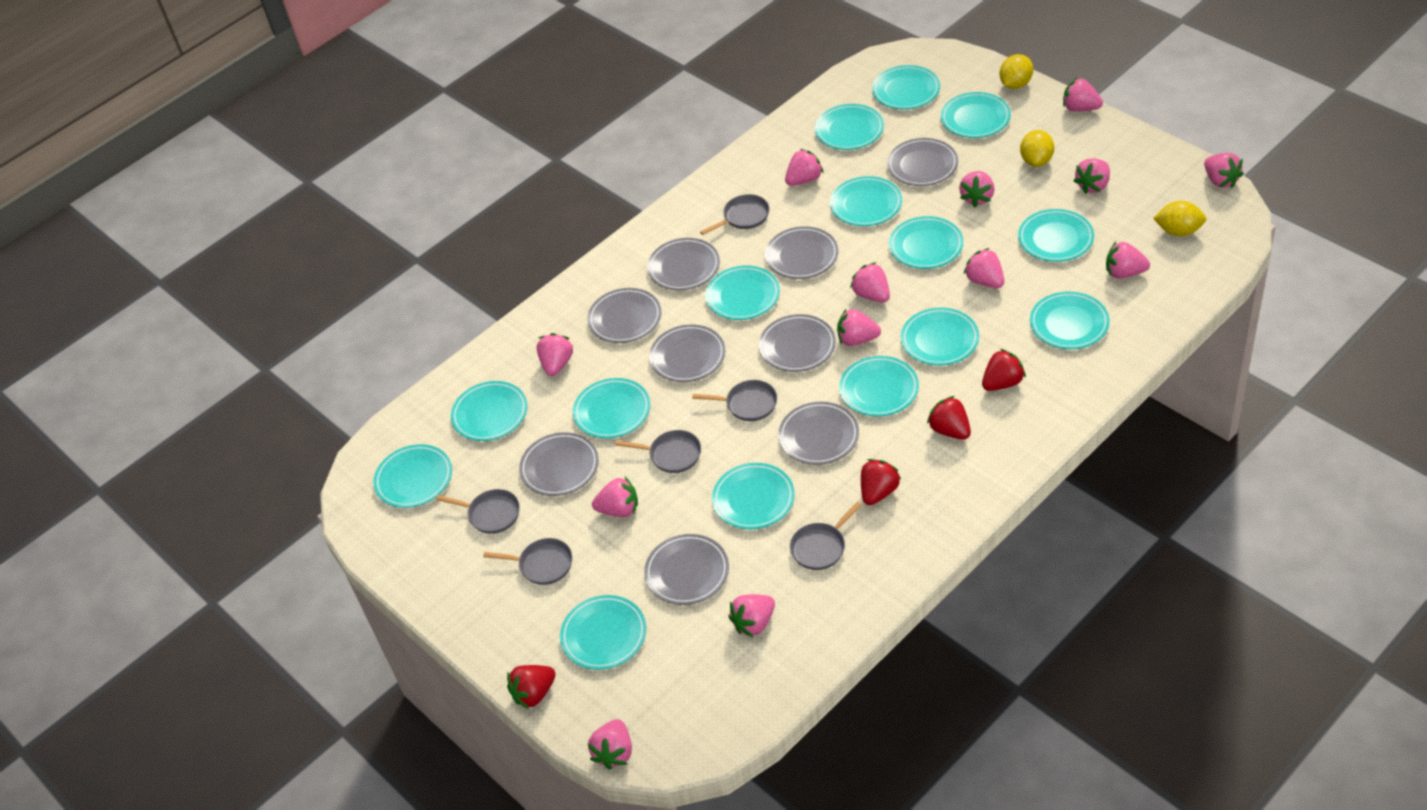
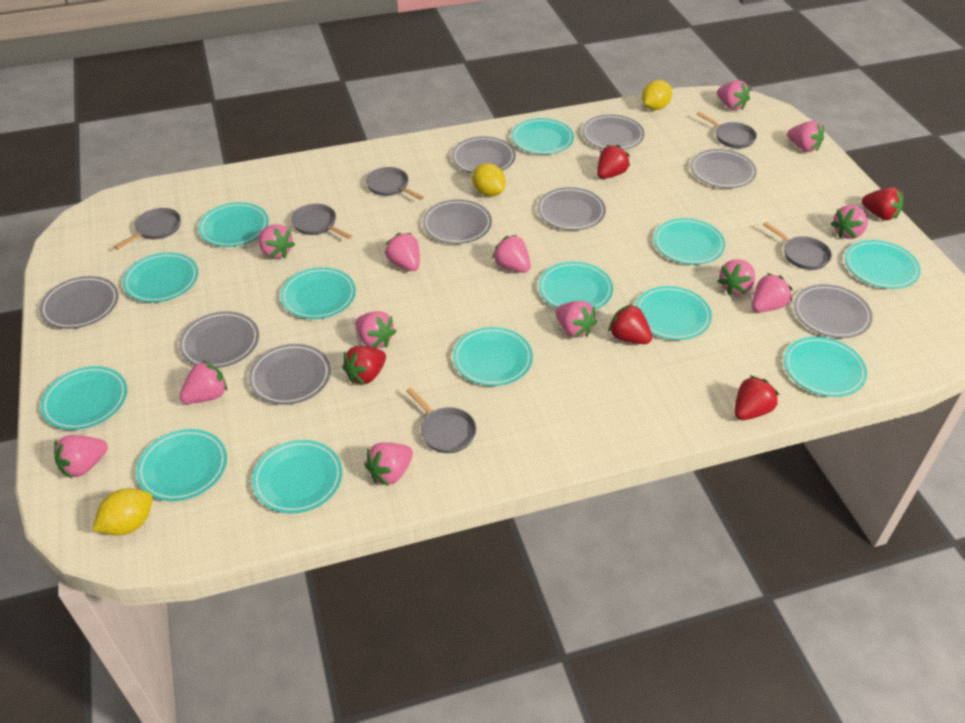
red strawberry: 4 -> 5
turquoise plate: 15 -> 13

